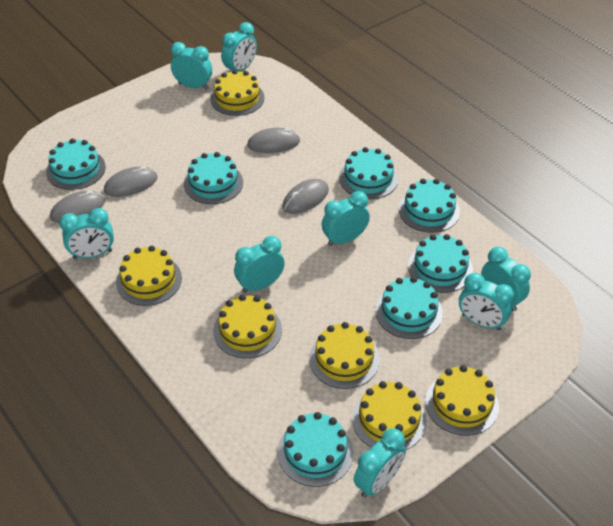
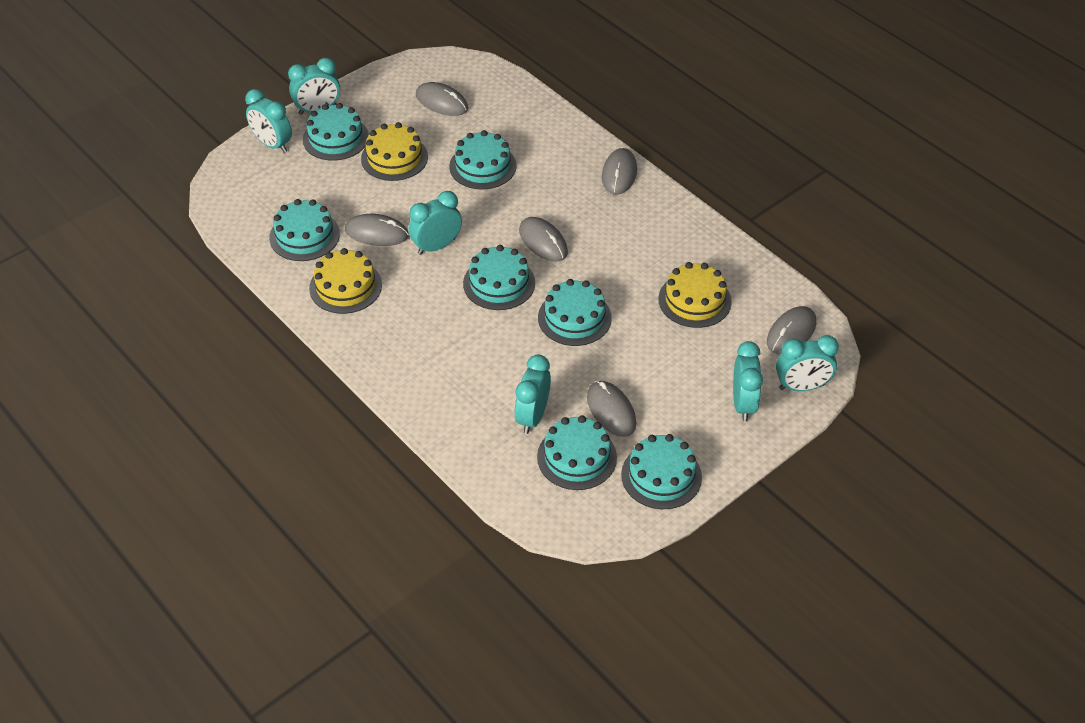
grey mouse: 4 -> 6
turquoise clock: 8 -> 6
yellow cake: 6 -> 3

